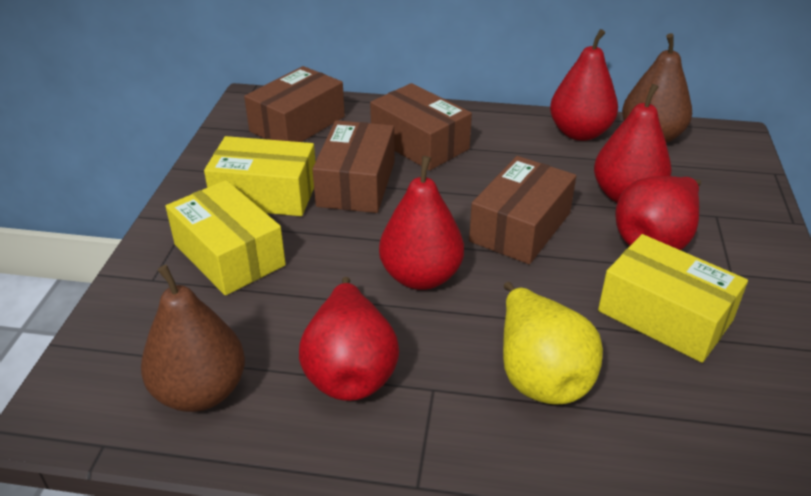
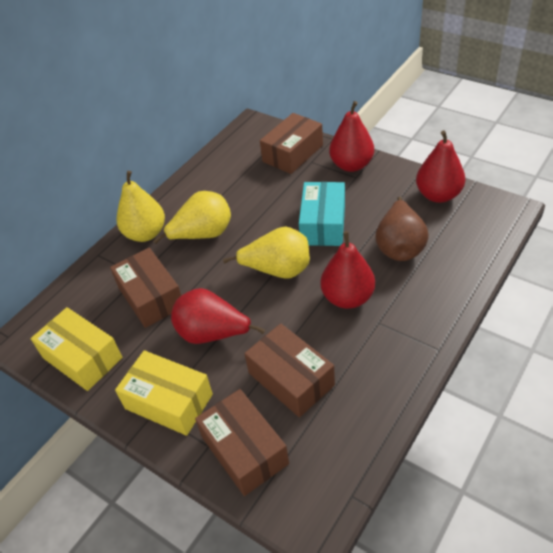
brown pear: 2 -> 1
red pear: 5 -> 4
turquoise box: 0 -> 1
yellow box: 3 -> 2
yellow pear: 1 -> 3

